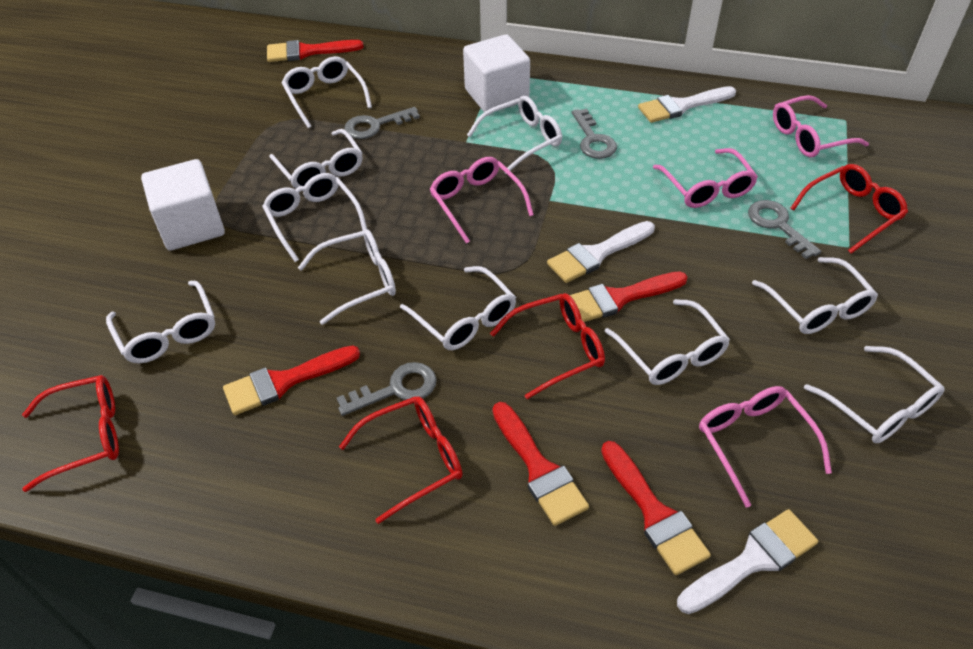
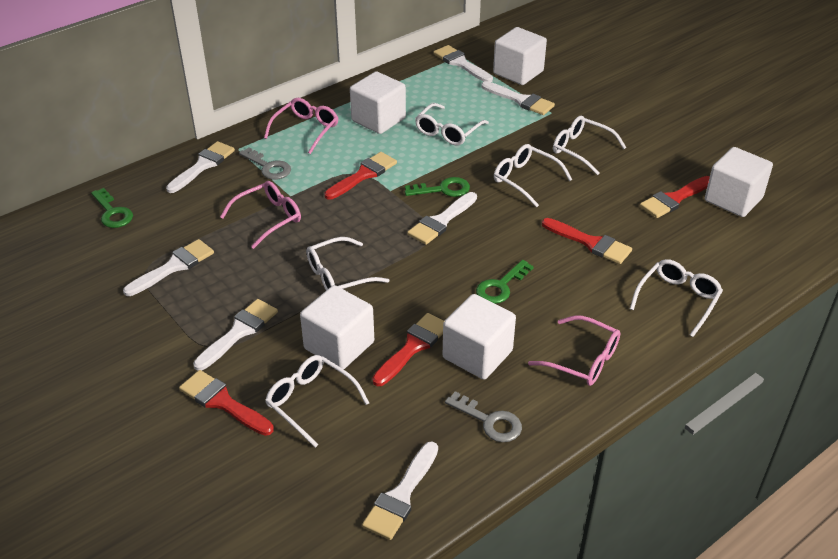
green key: 0 -> 3
grey key: 4 -> 2
pink glasses: 4 -> 3
red glasses: 4 -> 0
white brush: 3 -> 7
white cube: 2 -> 5
white glasses: 10 -> 6

